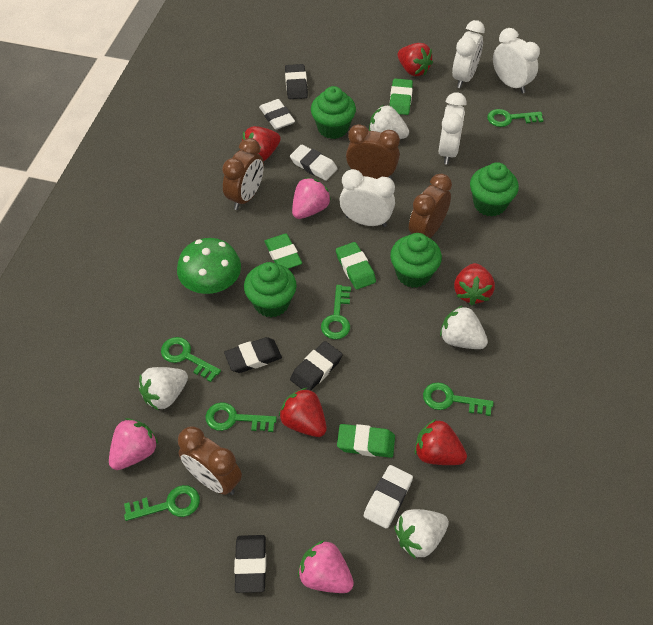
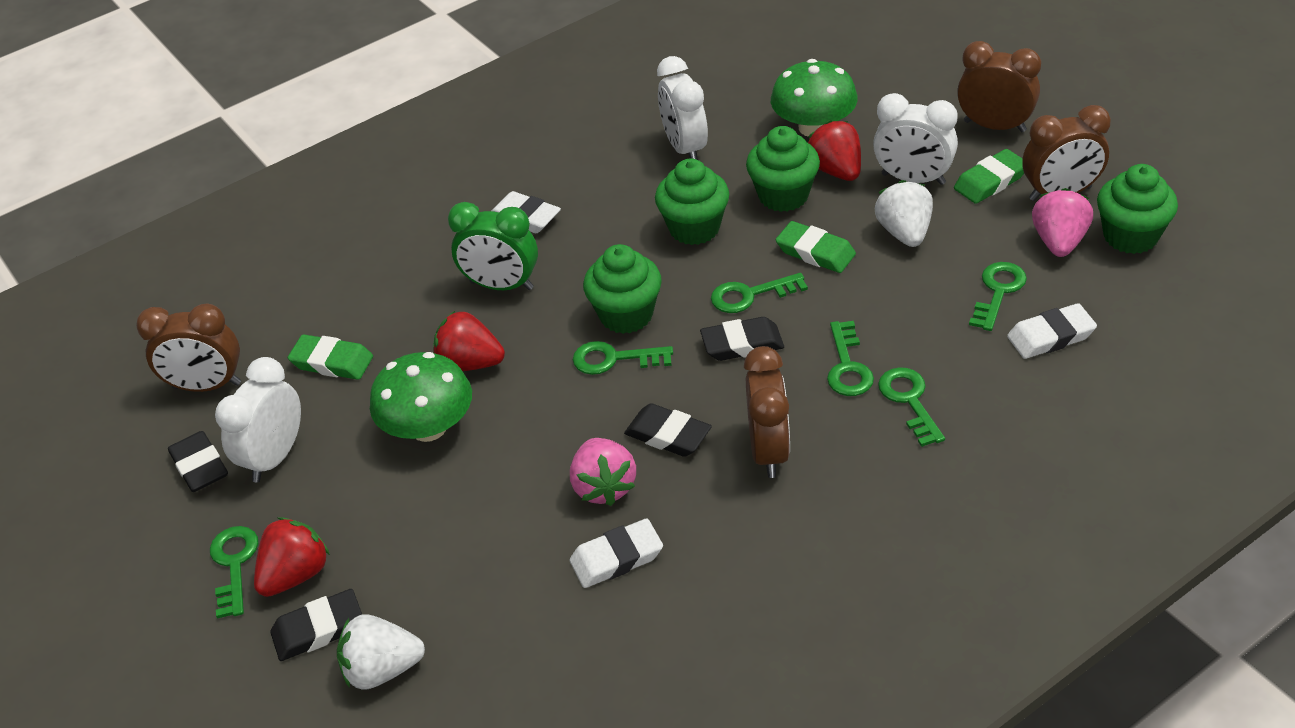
green clock: 0 -> 1
green eraser: 4 -> 3
green mushroom: 1 -> 2
pink strawberry: 3 -> 2
red strawberry: 5 -> 3
white clock: 4 -> 3
white strawberry: 4 -> 2

